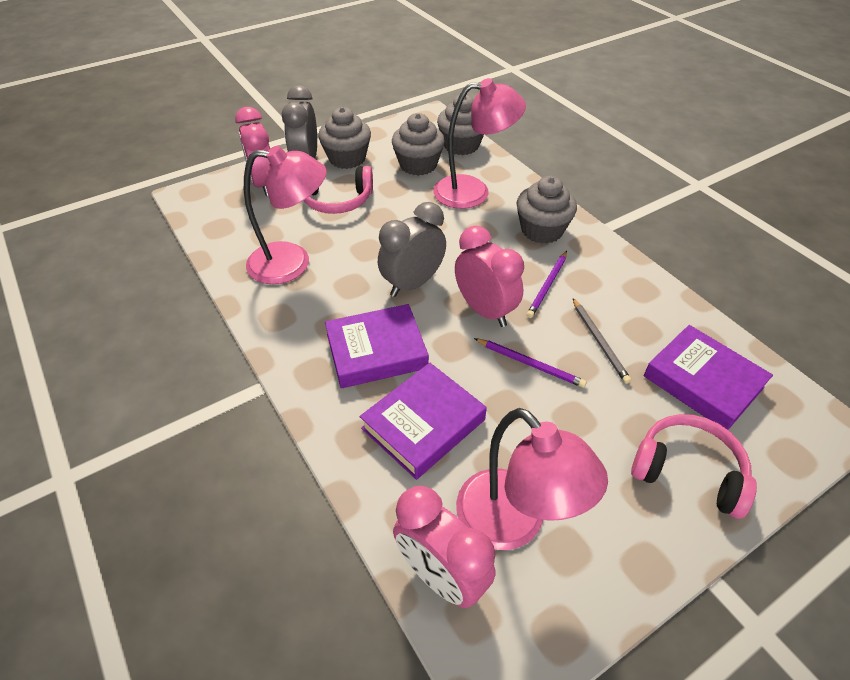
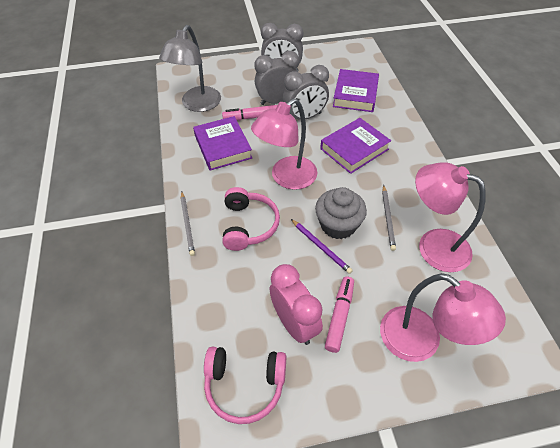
grey clock: 2 -> 3
grey cupcake: 4 -> 1
grey lamp: 0 -> 1
grey pencil: 1 -> 2
pink clock: 3 -> 1
pink marker: 0 -> 2
purple pencil: 2 -> 1

